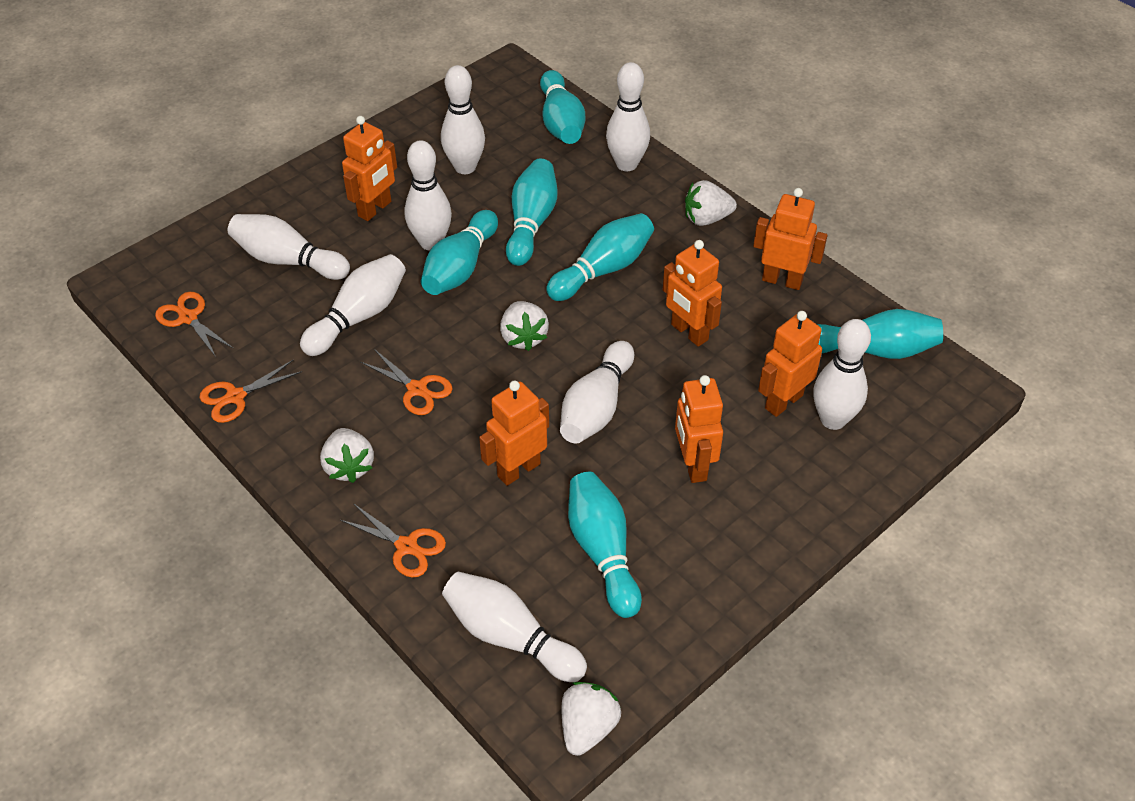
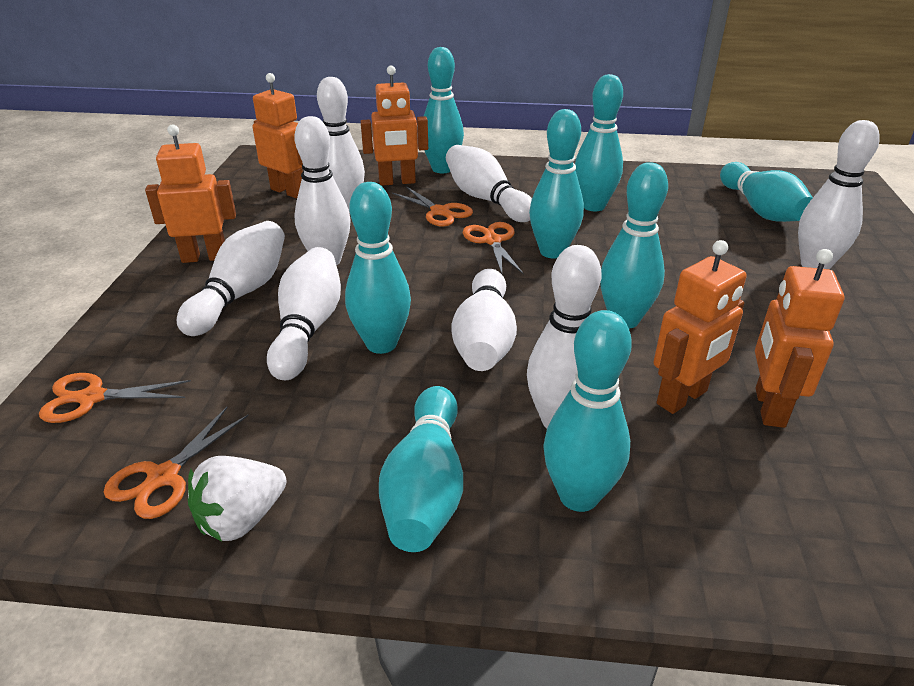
orange robot: 6 -> 5
turquoise bowling pin: 6 -> 8
white strawberry: 4 -> 1

